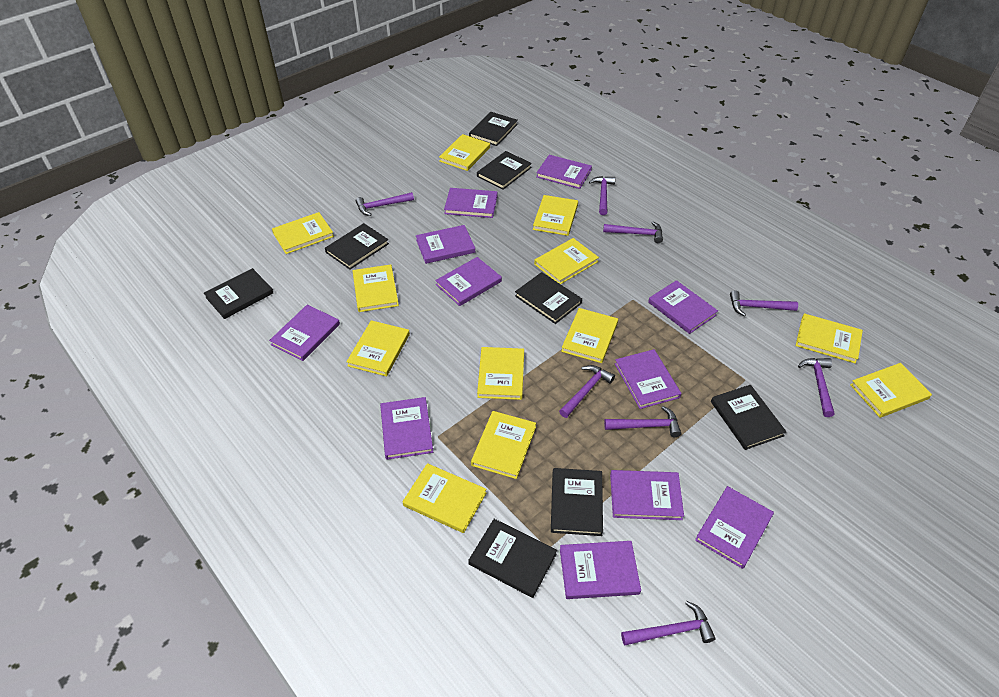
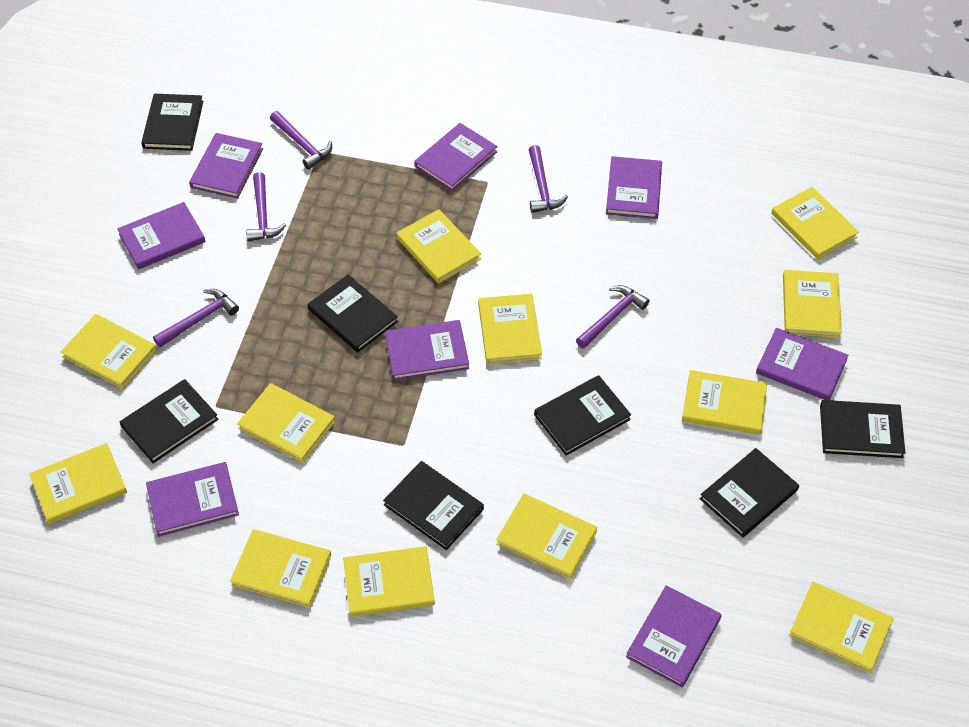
black book: 8 -> 7
purple book: 11 -> 8
purple hammer: 8 -> 5

